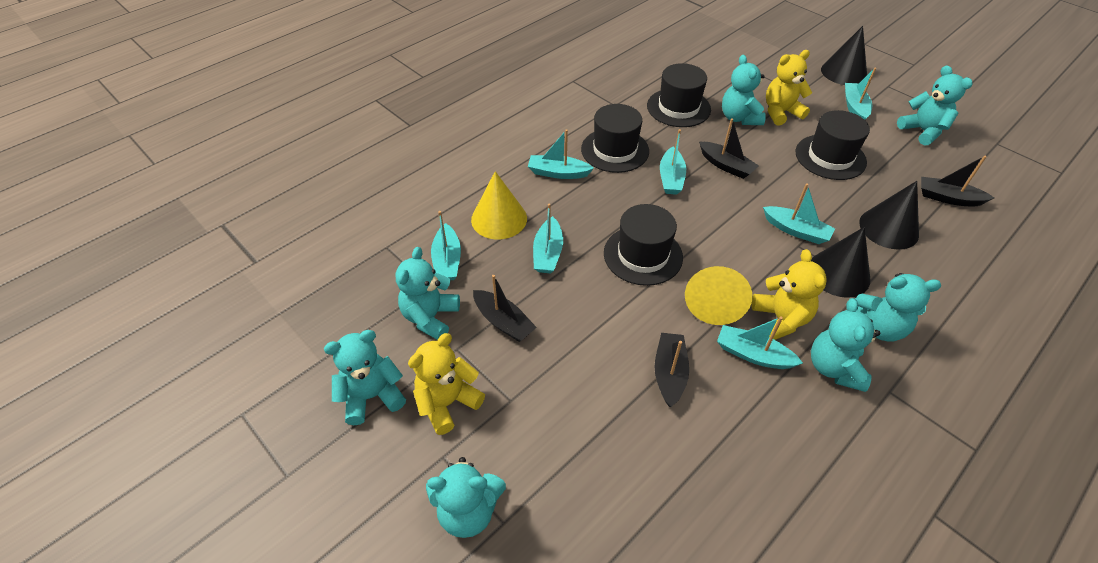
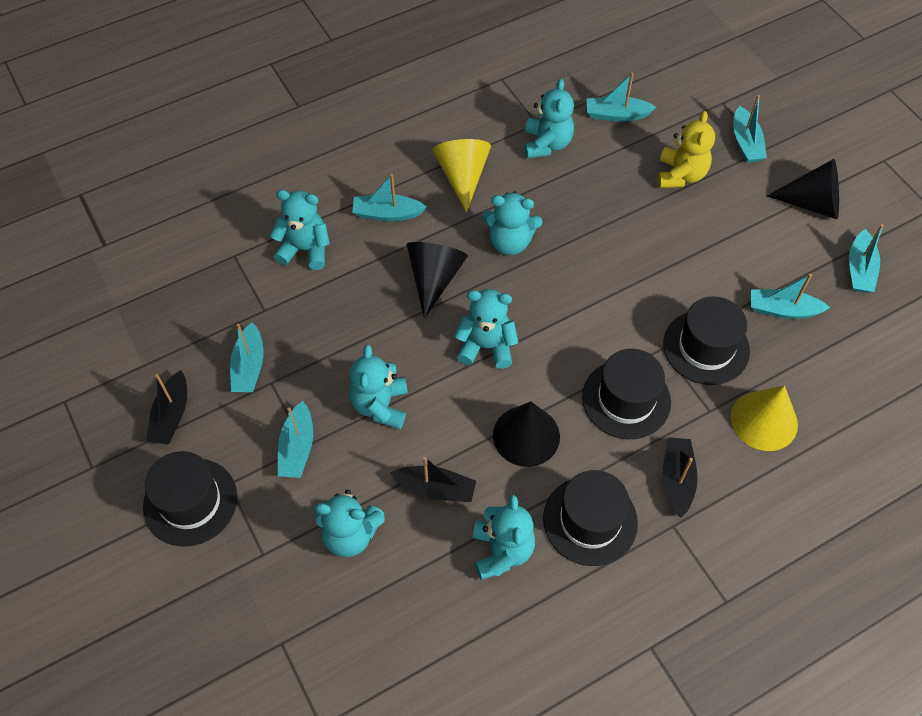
black boat: 4 -> 3
yellow teddy bear: 3 -> 1

